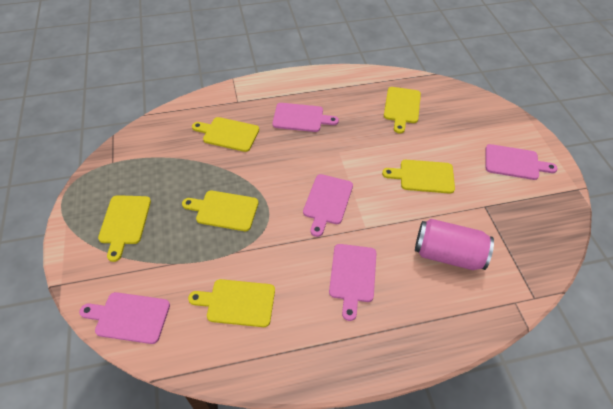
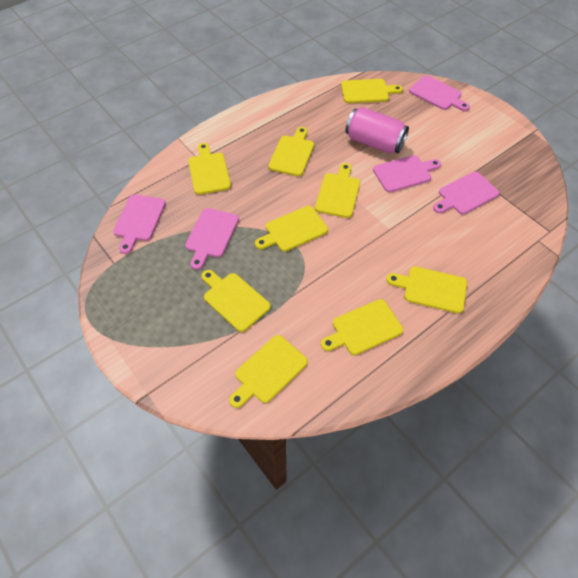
yellow cutting board: 6 -> 9

